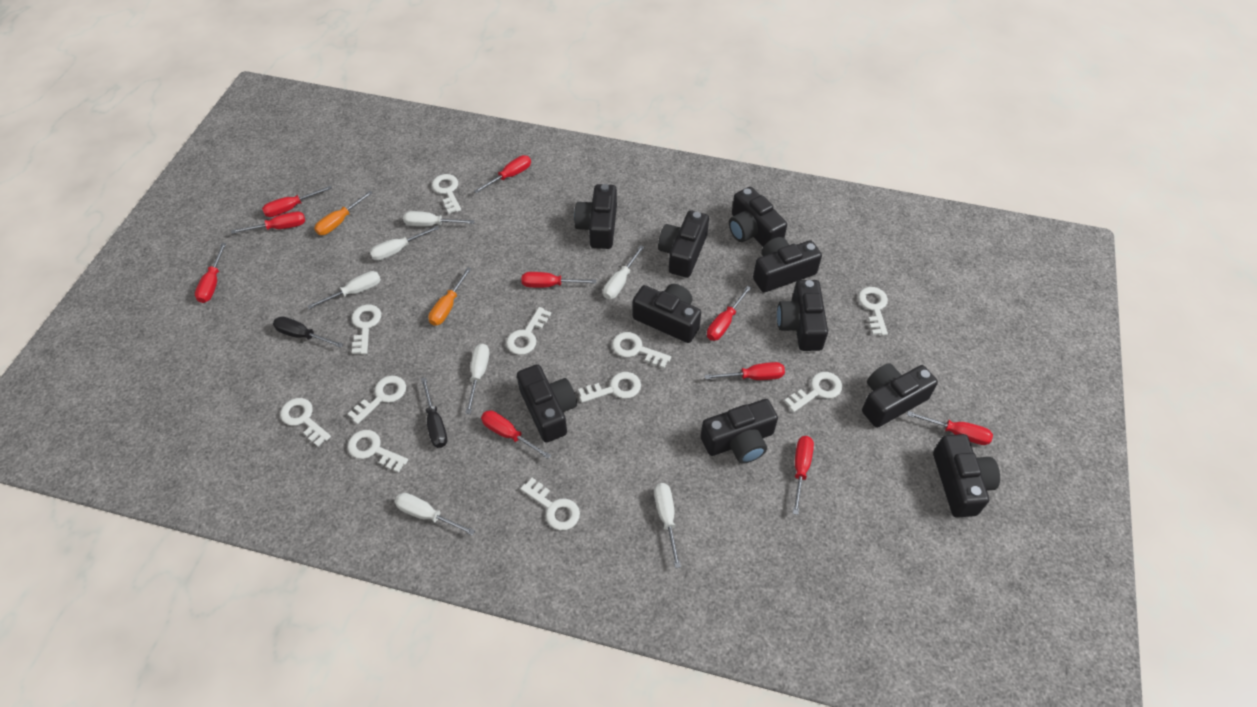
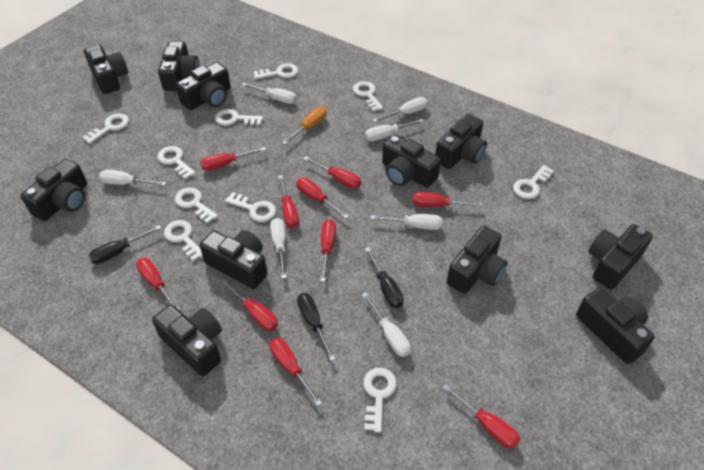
black camera: 10 -> 11
black screwdriver: 2 -> 3
orange screwdriver: 2 -> 1
white key: 11 -> 10

